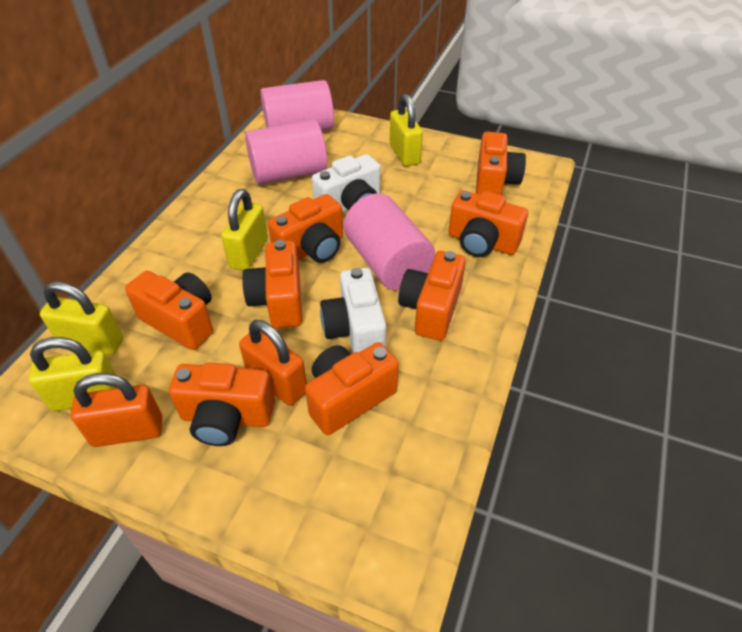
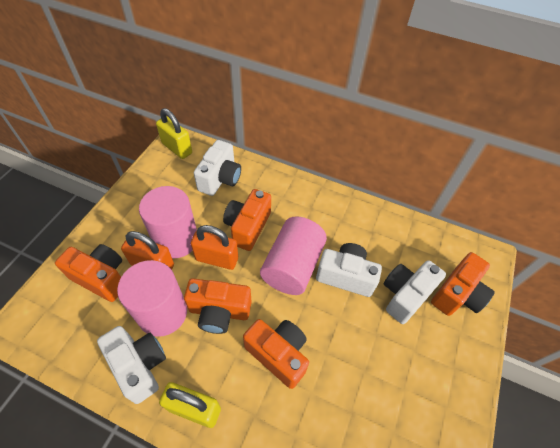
orange camera: 8 -> 5
white camera: 2 -> 4
yellow padlock: 4 -> 2

